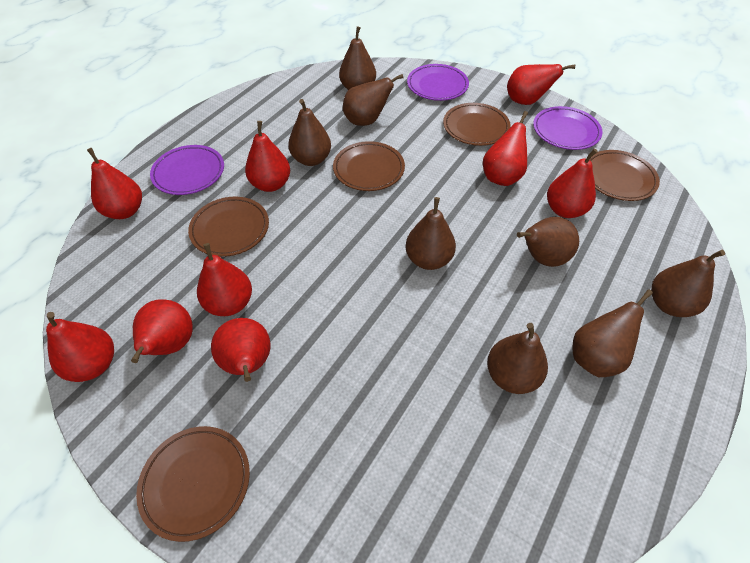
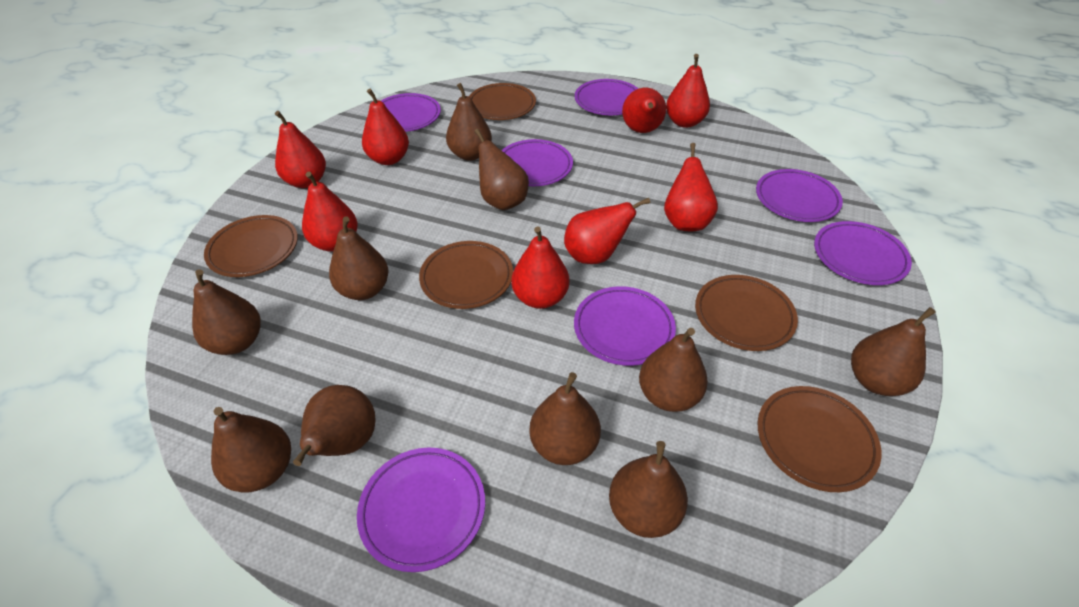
brown pear: 8 -> 10
purple plate: 3 -> 7
red pear: 9 -> 8

